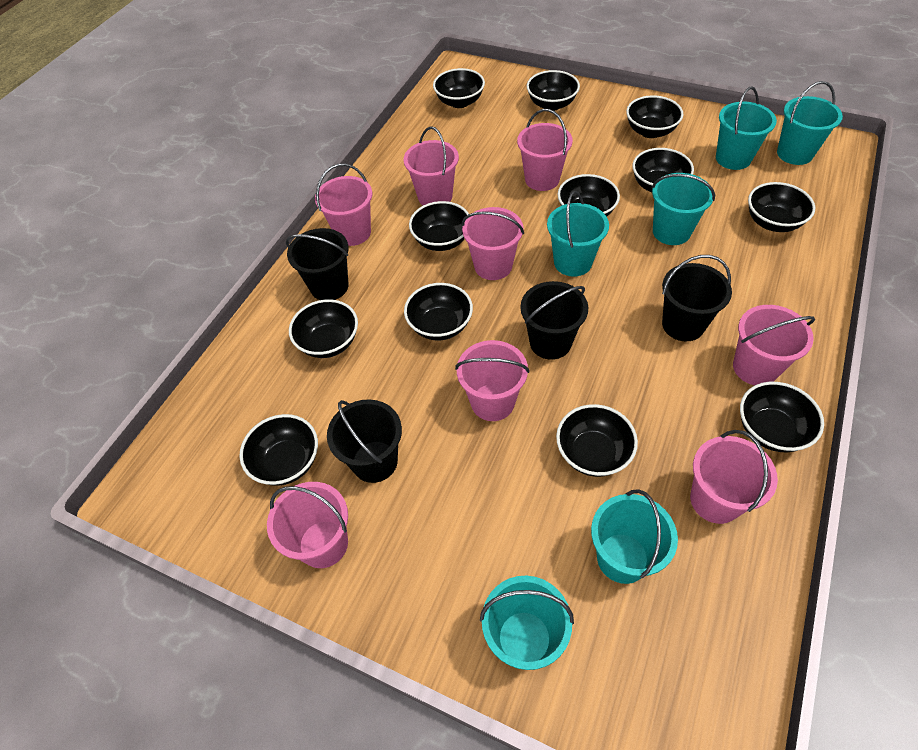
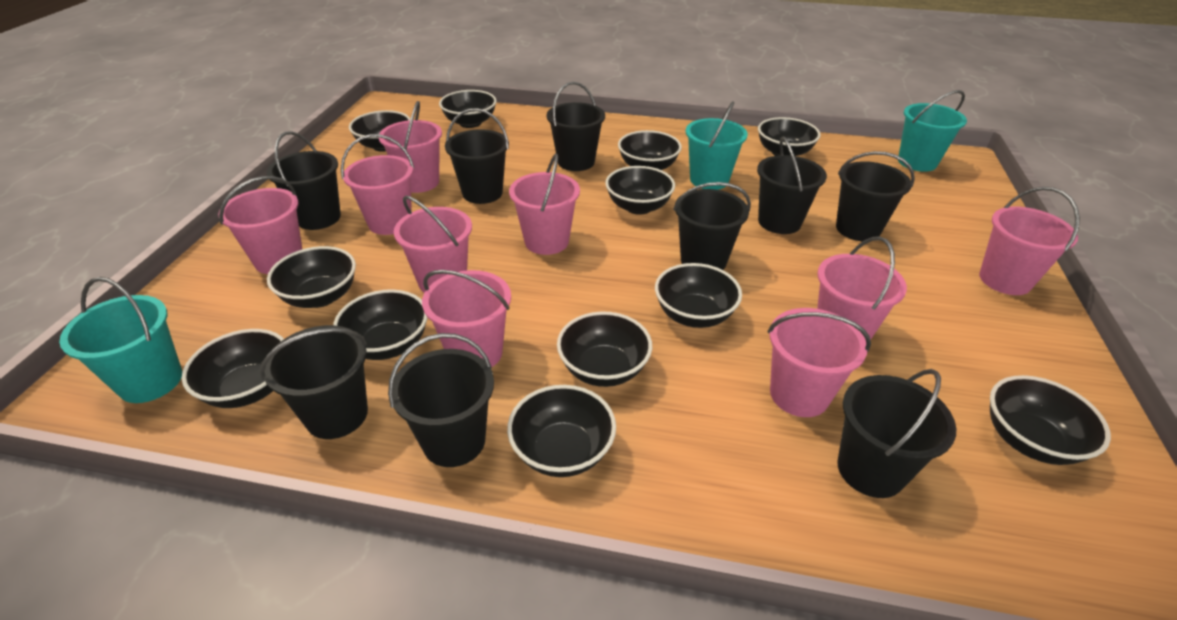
black bucket: 4 -> 9
pink bucket: 8 -> 9
turquoise bucket: 6 -> 3

